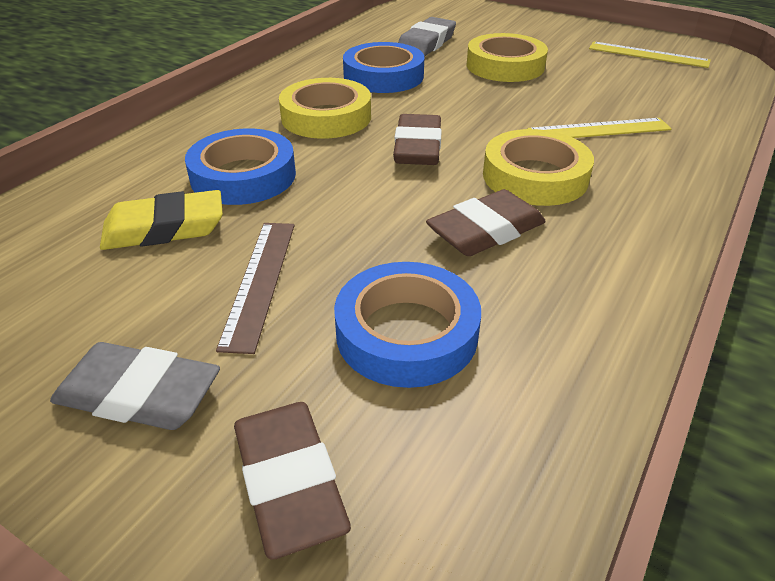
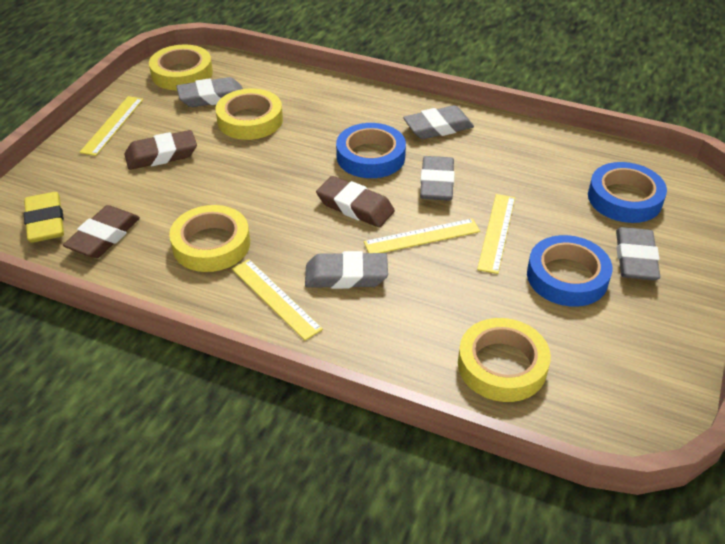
brown ruler: 1 -> 0
grey eraser: 2 -> 5
yellow ruler: 2 -> 4
yellow tape: 3 -> 4

